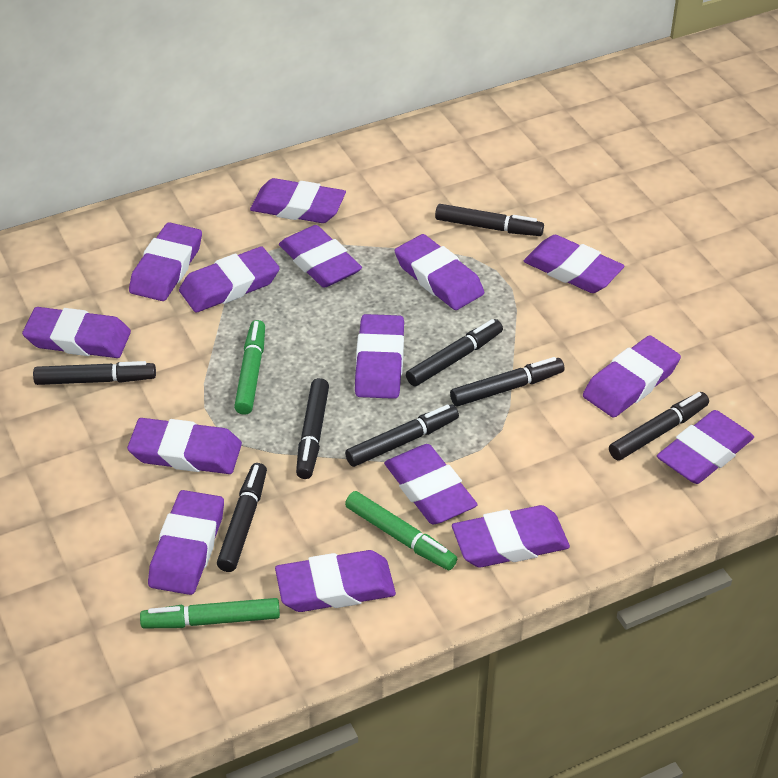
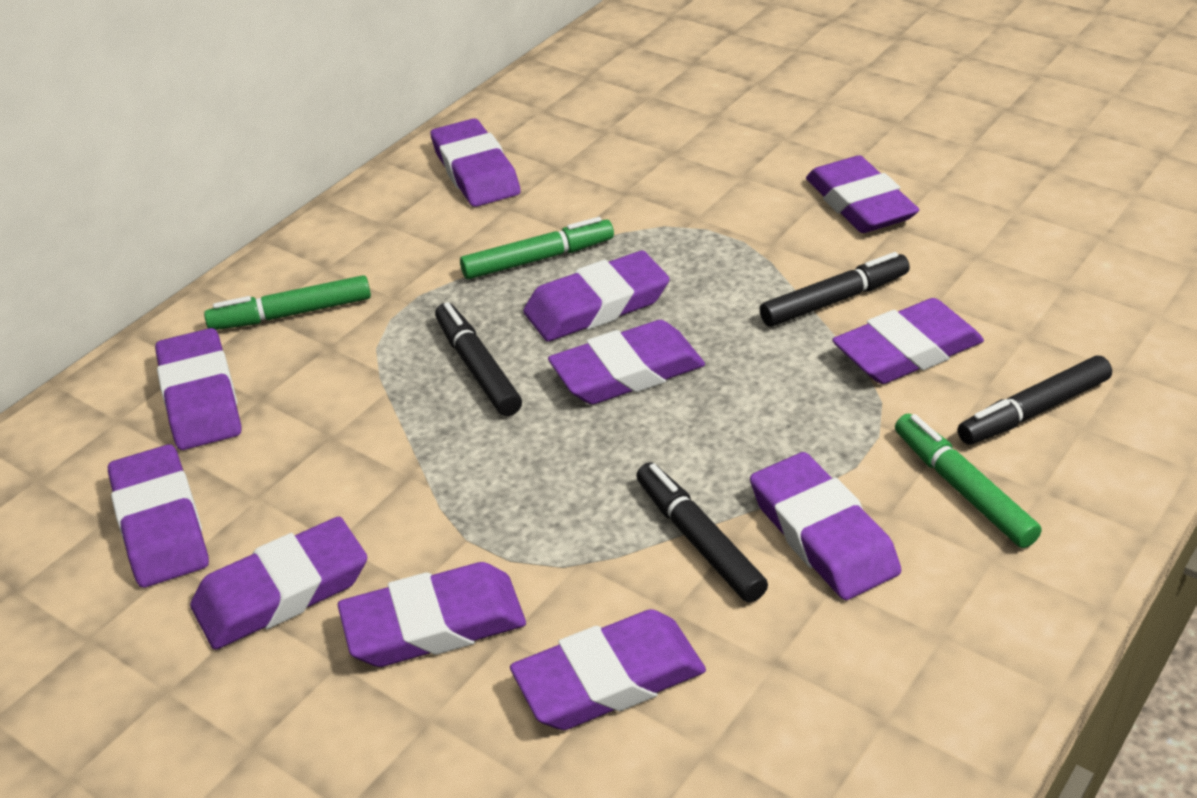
black marker: 8 -> 4
purple eraser: 15 -> 11

